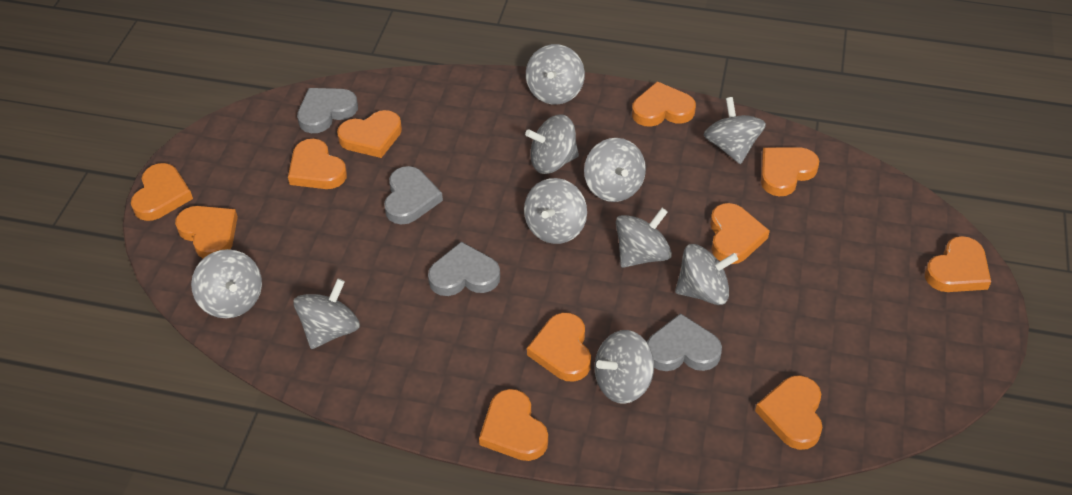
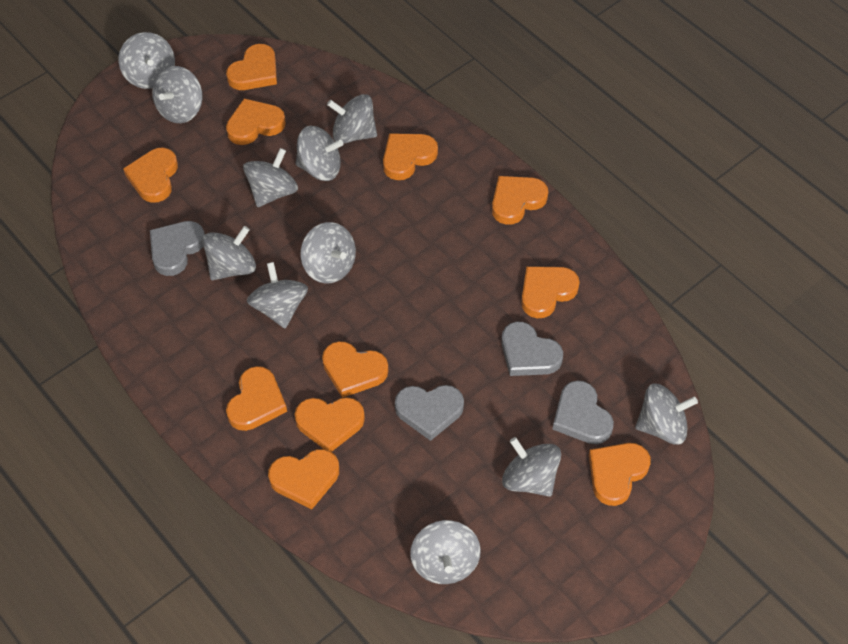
grey spinning top: 10 -> 11

